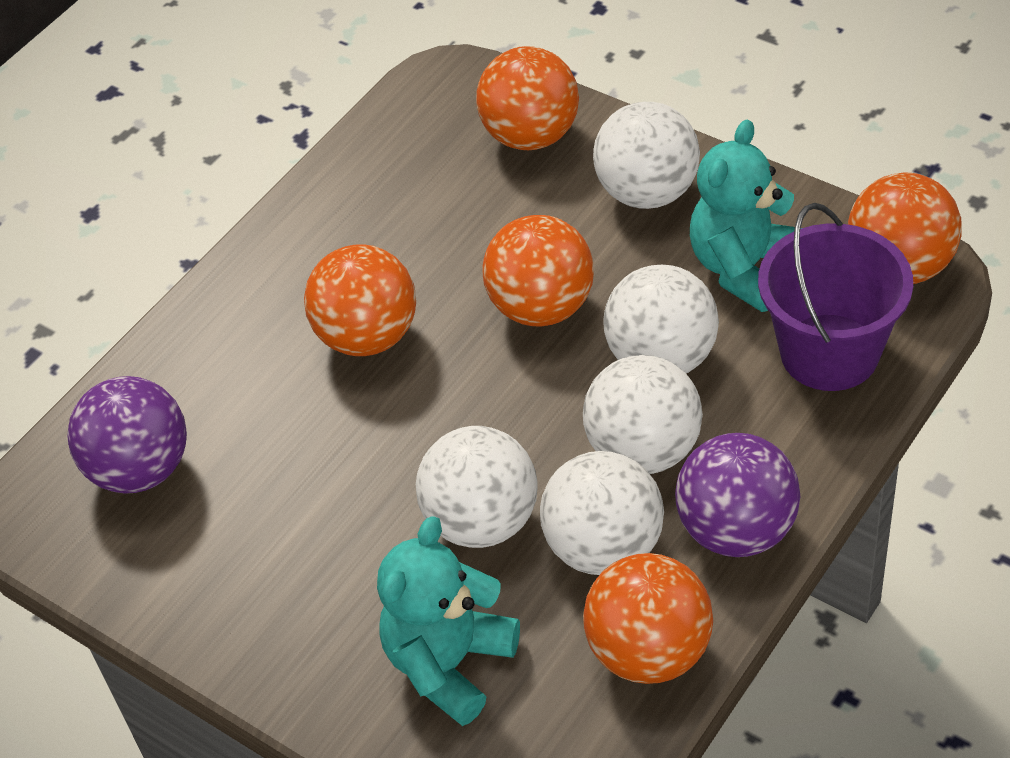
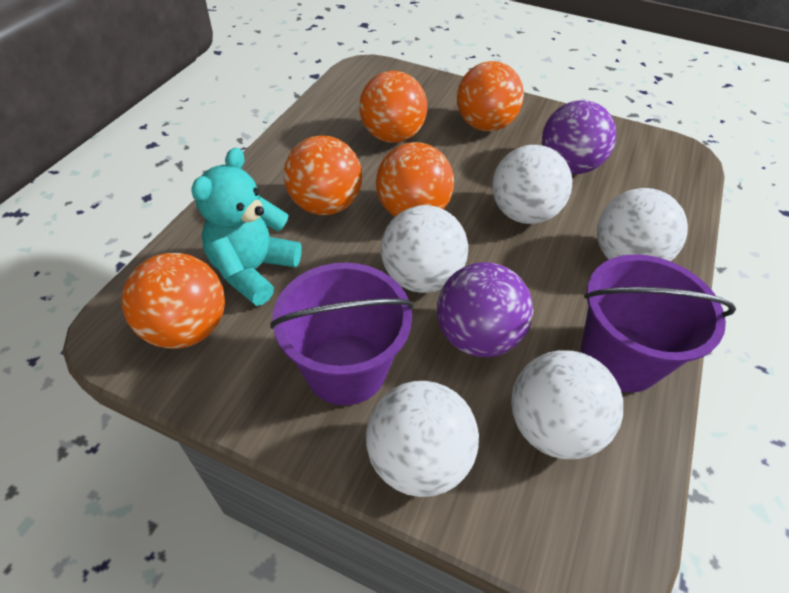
purple bucket: 1 -> 2
turquoise teddy bear: 2 -> 1

